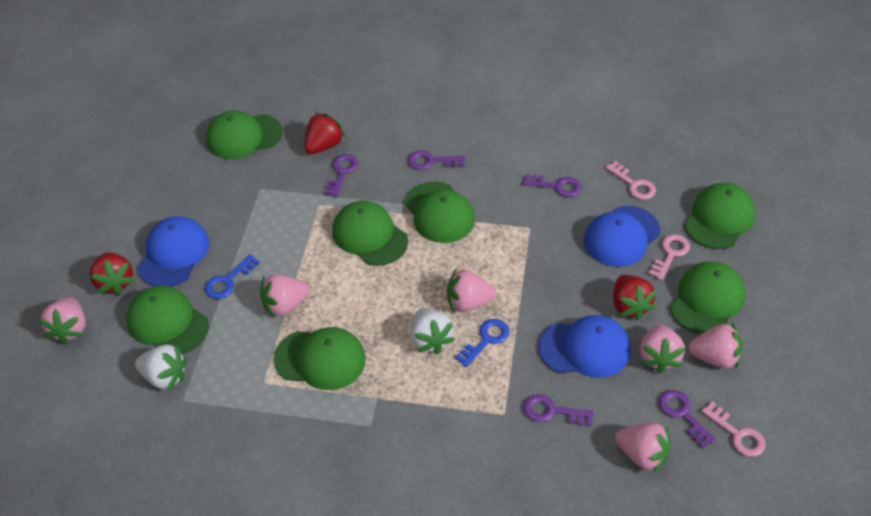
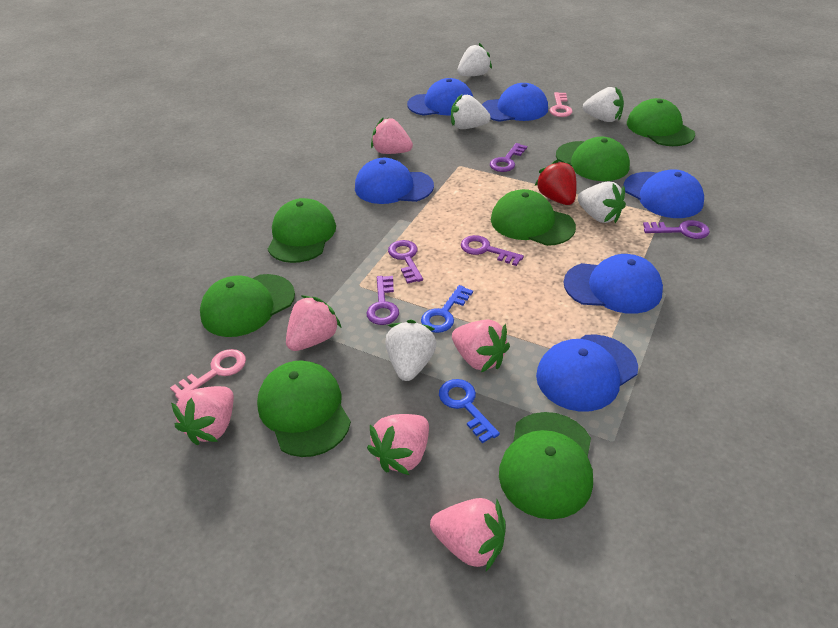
blue cap: 3 -> 6
pink key: 3 -> 2
red strawberry: 3 -> 1
white strawberry: 2 -> 5

